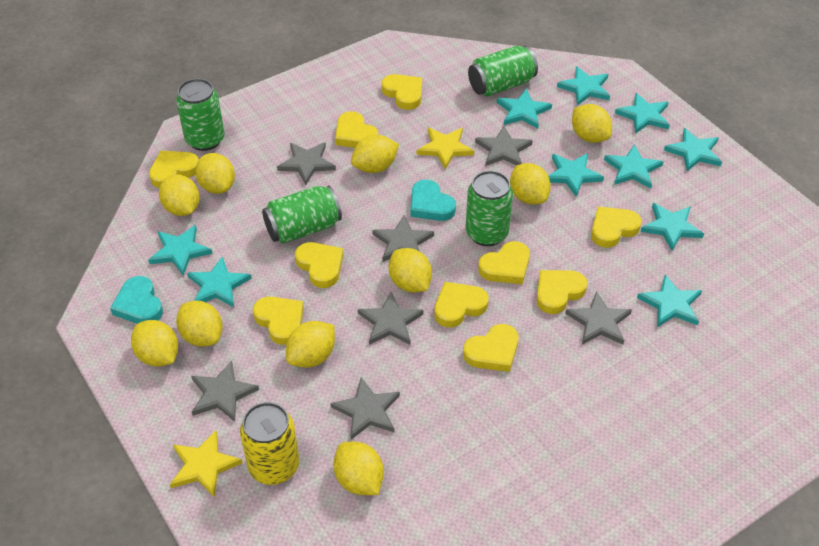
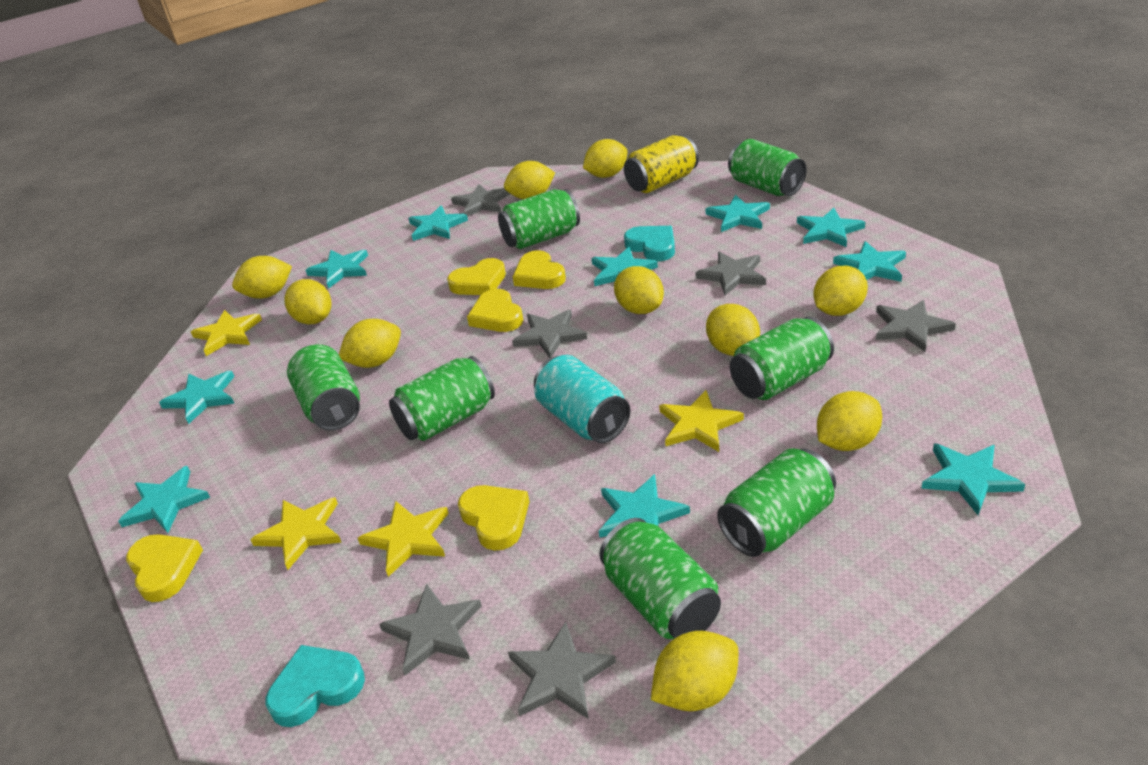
green can: 4 -> 7
grey star: 7 -> 6
turquoise can: 0 -> 1
yellow heart: 10 -> 5
yellow star: 2 -> 4

